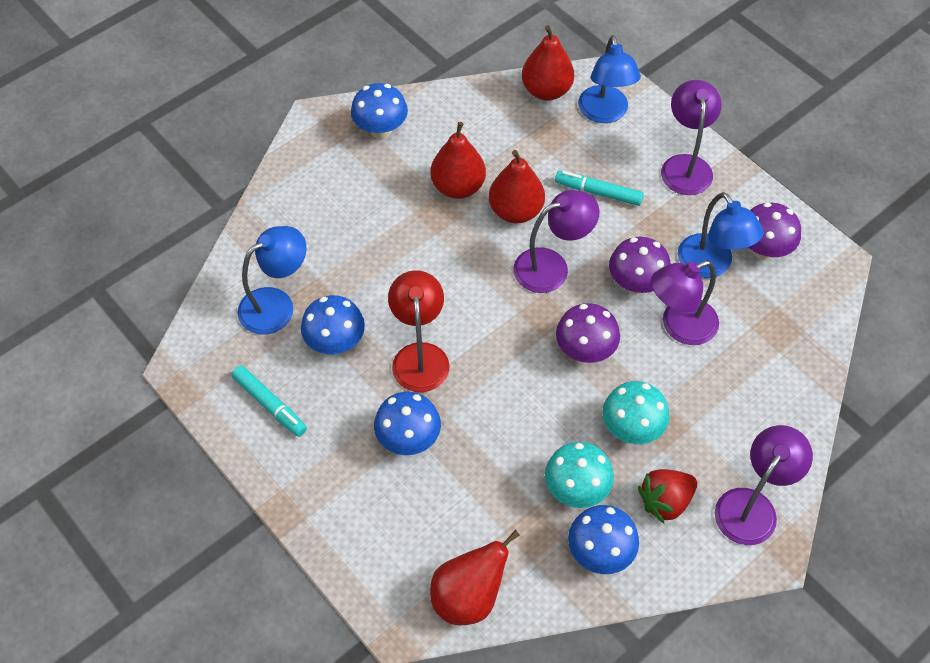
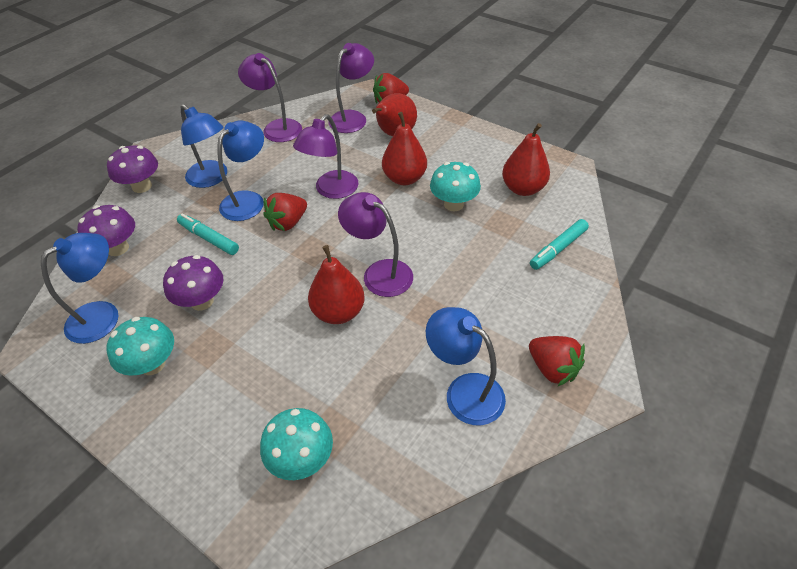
blue lamp: 3 -> 4
blue mushroom: 4 -> 0
red lamp: 1 -> 0
red strawberry: 1 -> 3
turquoise mushroom: 2 -> 3

